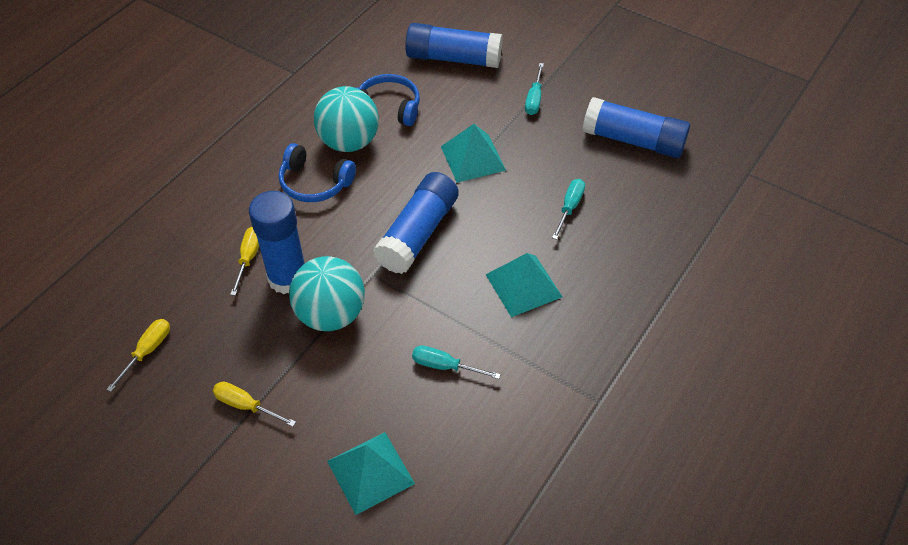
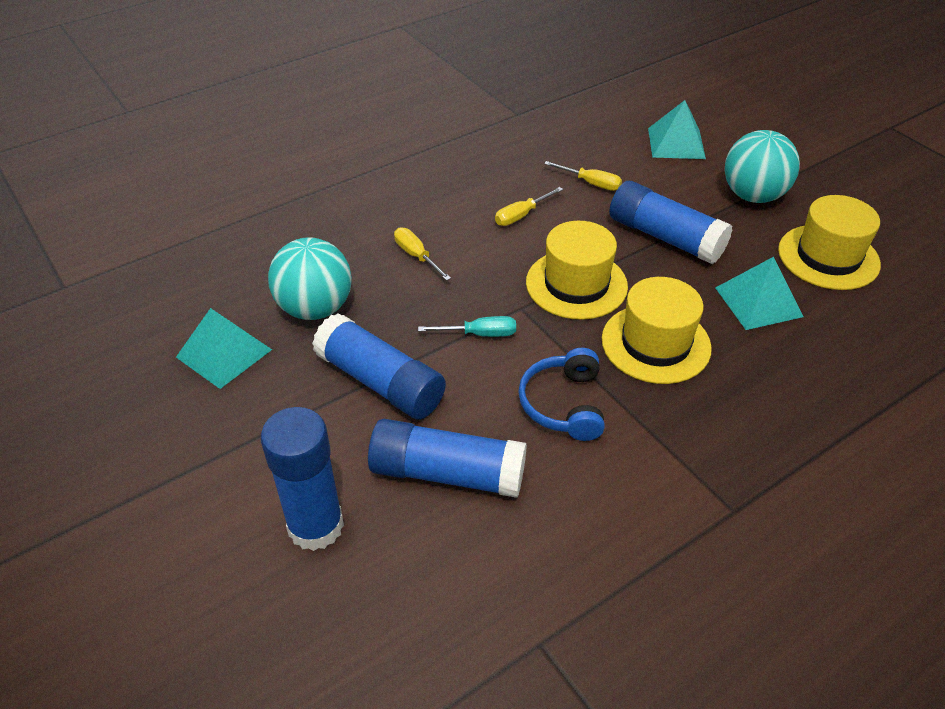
blue headphones: 2 -> 1
turquoise screwdriver: 3 -> 1
yellow hat: 0 -> 3

